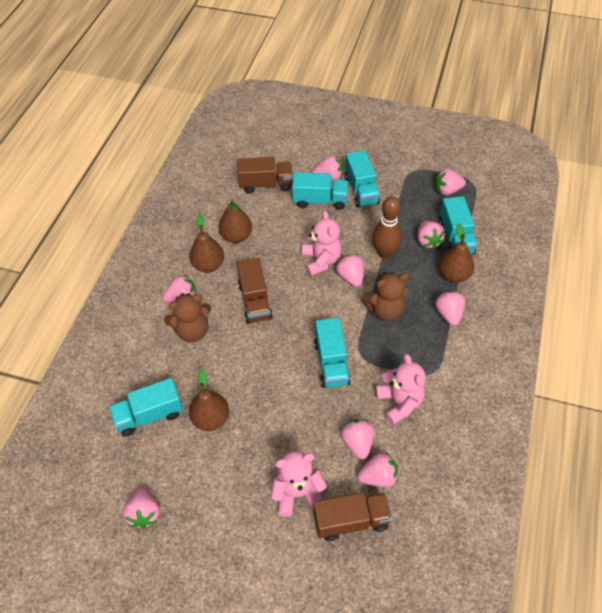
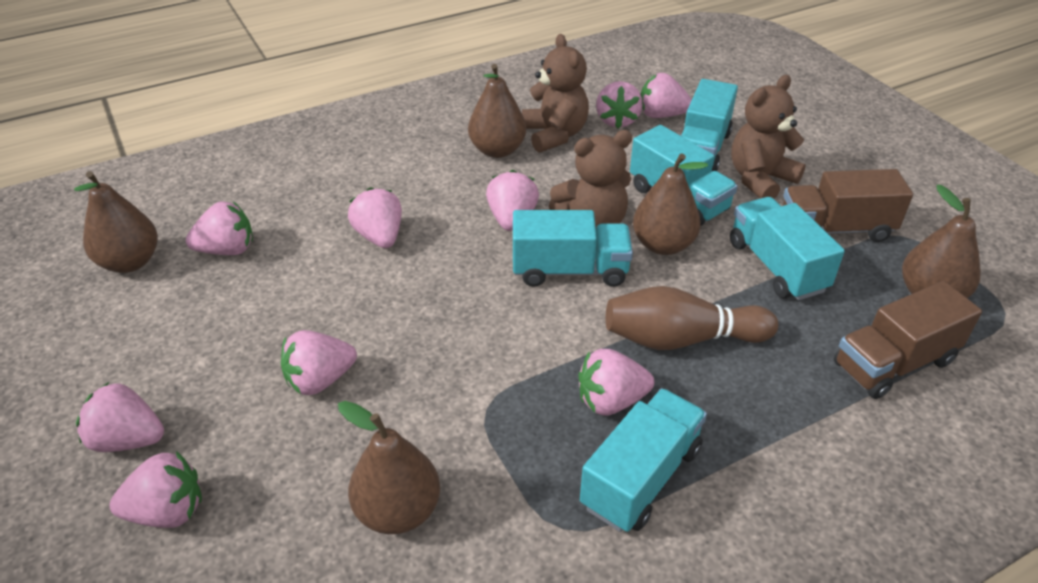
brown pear: 4 -> 5
brown teddy bear: 2 -> 3
brown truck: 3 -> 2
pink teddy bear: 3 -> 0

